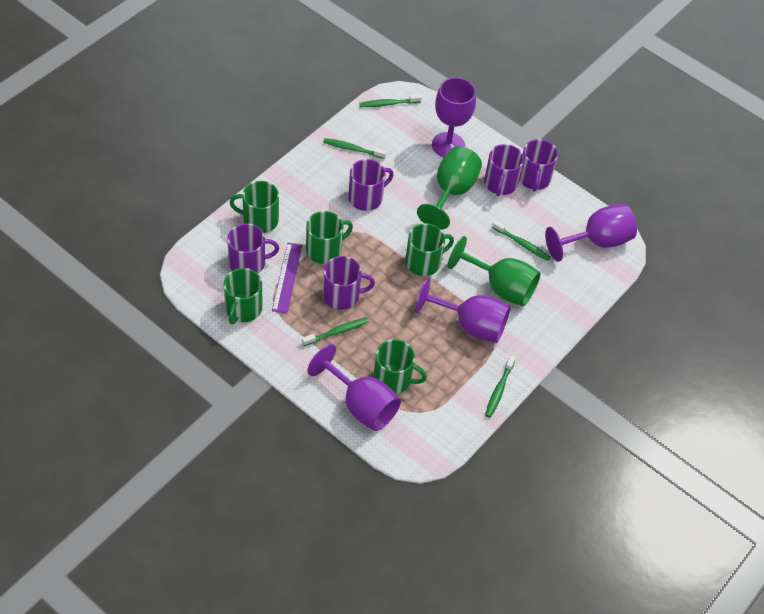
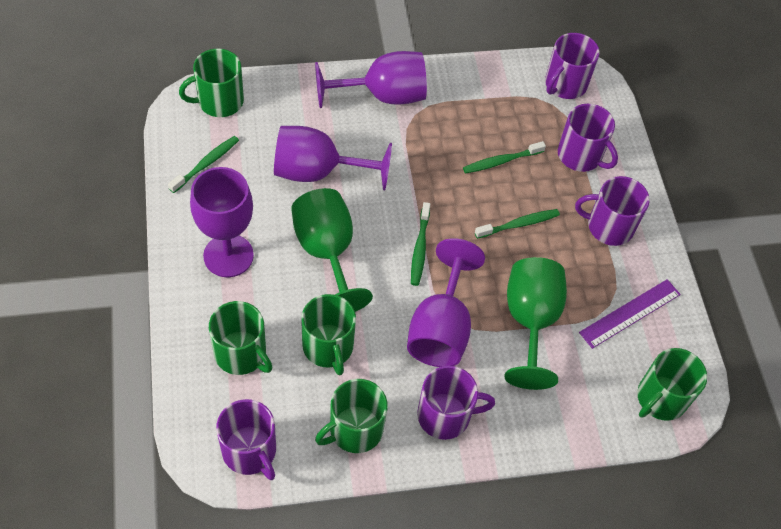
green toothbrush: 5 -> 4

